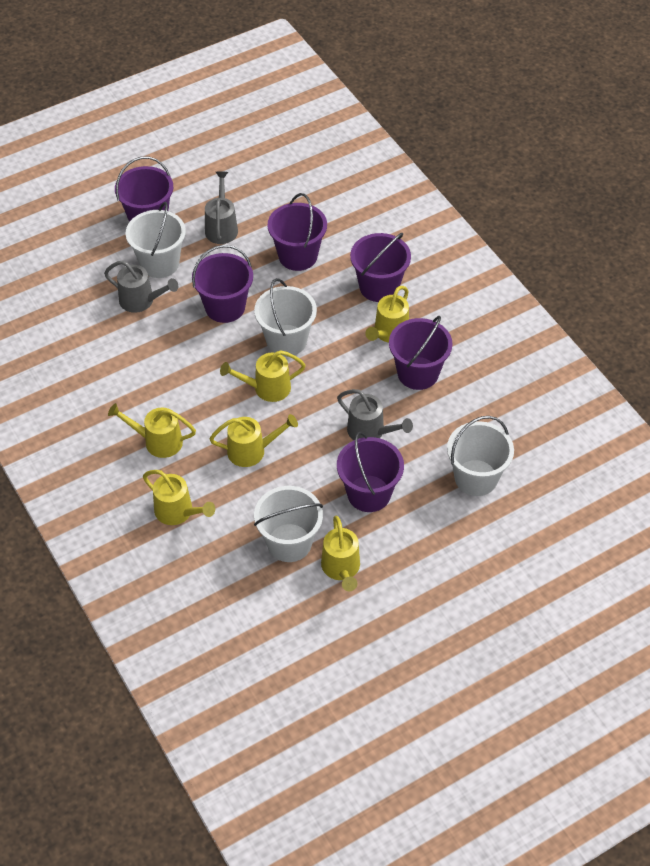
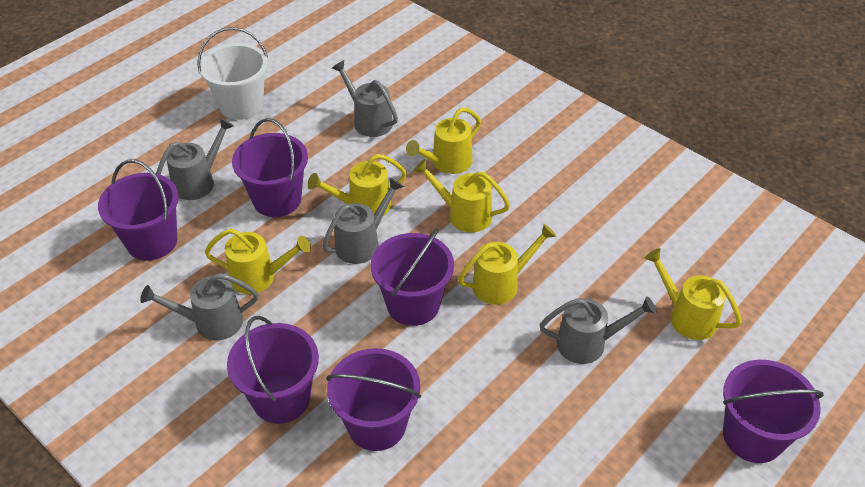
grey watering can: 3 -> 5
white bucket: 4 -> 1

